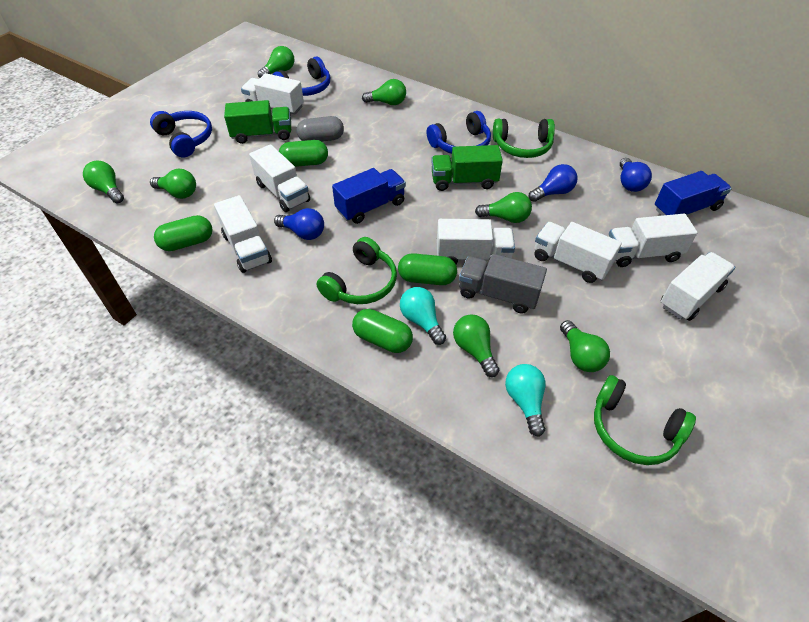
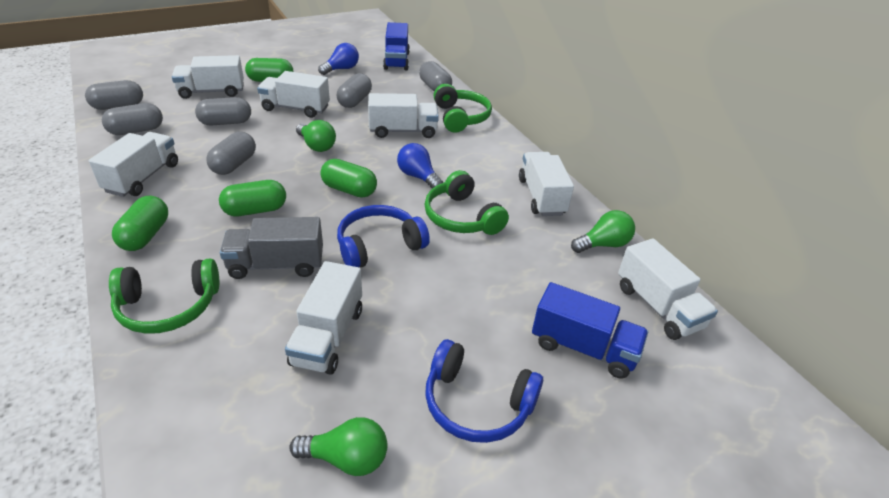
blue headphones: 3 -> 2
blue light bulb: 3 -> 2
green light bulb: 7 -> 3
green truck: 2 -> 0
grey capsule: 1 -> 6
turquoise light bulb: 2 -> 0

